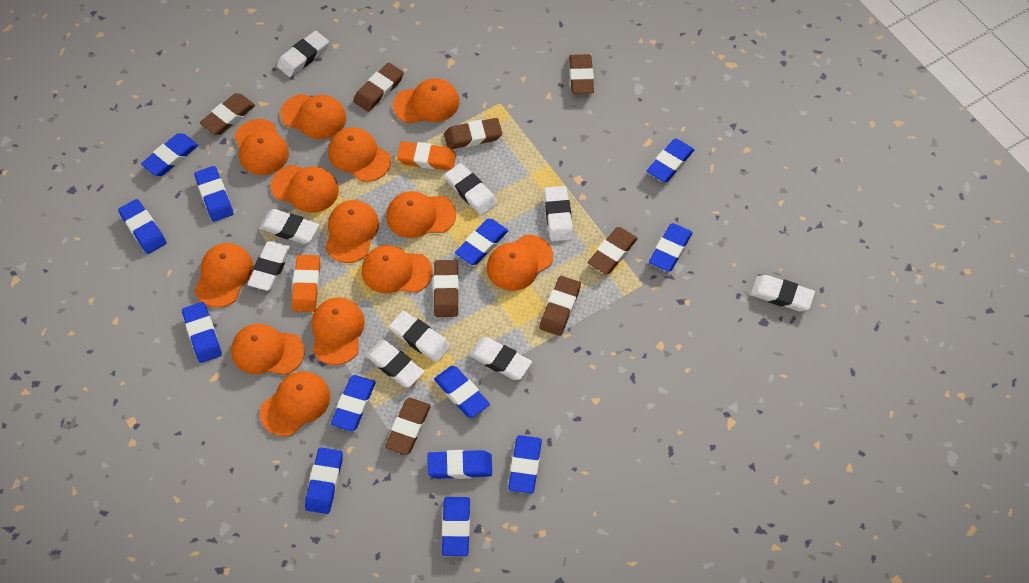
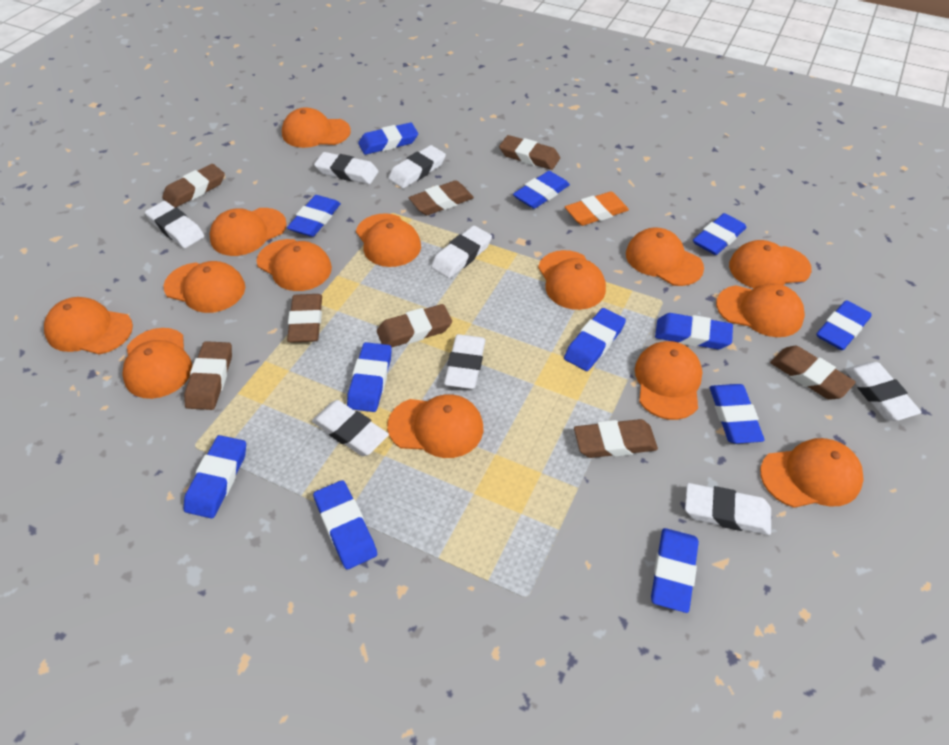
blue eraser: 13 -> 12
orange cap: 13 -> 14
orange eraser: 2 -> 1
white eraser: 9 -> 8

